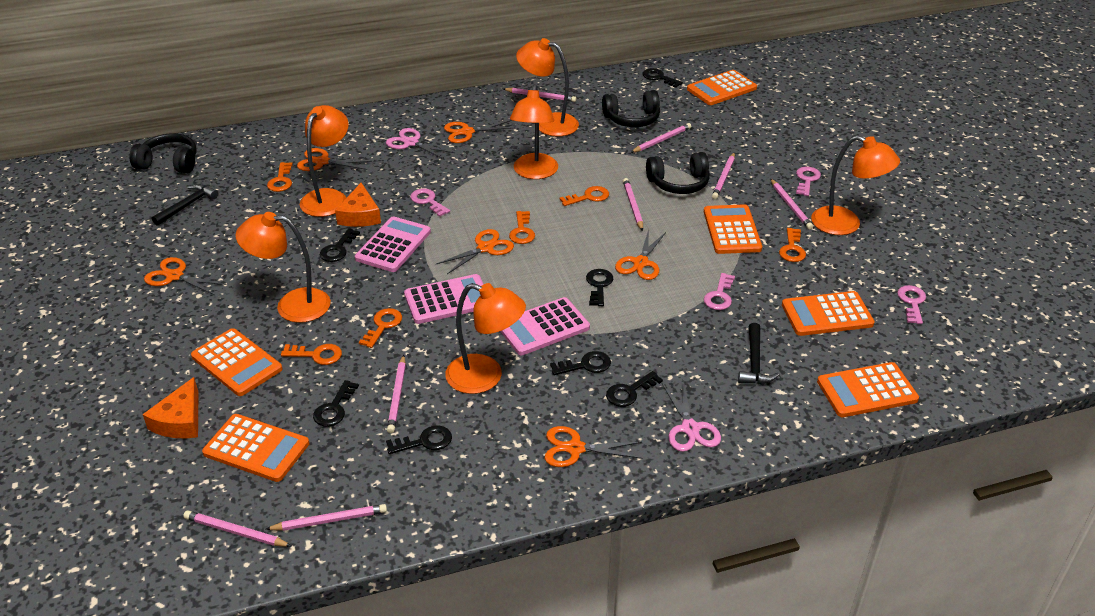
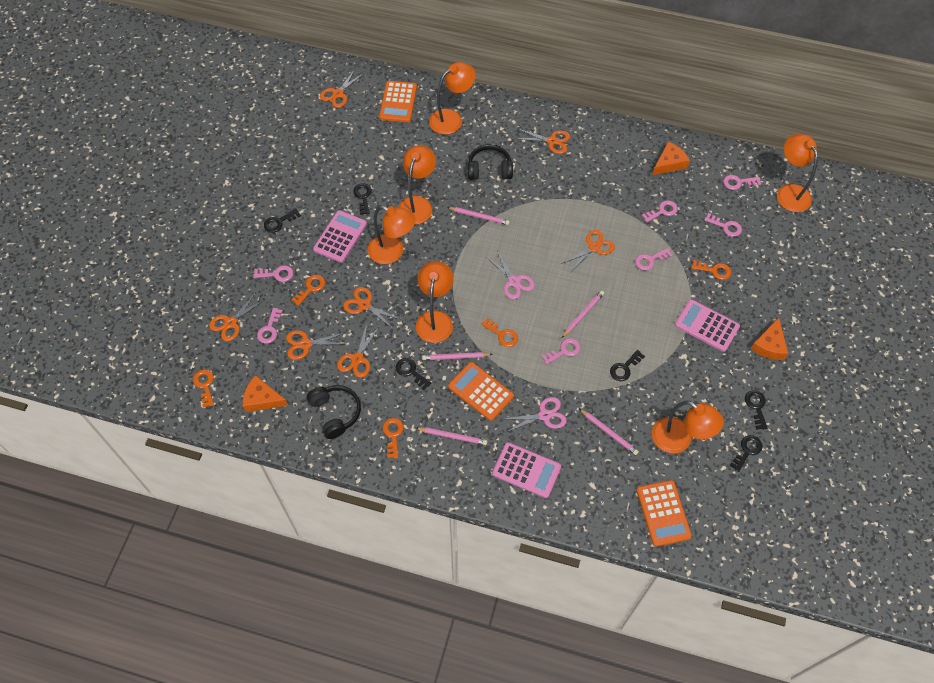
black hammer: 2 -> 0
black headphones: 3 -> 2
black key: 7 -> 6
orange calculator: 6 -> 3
orange cheese: 2 -> 3
orange key: 6 -> 5
orange scissors: 6 -> 7
pink key: 4 -> 7
pink pencil: 8 -> 5

